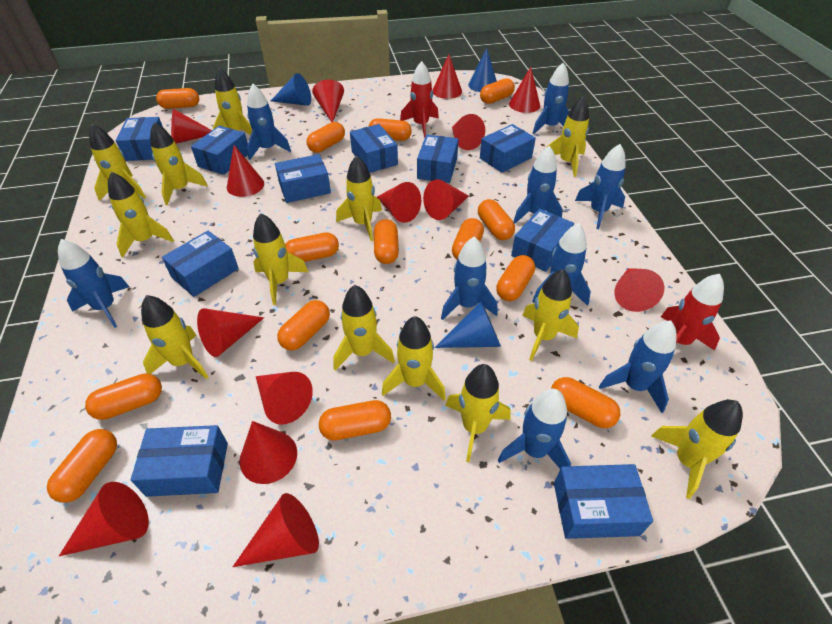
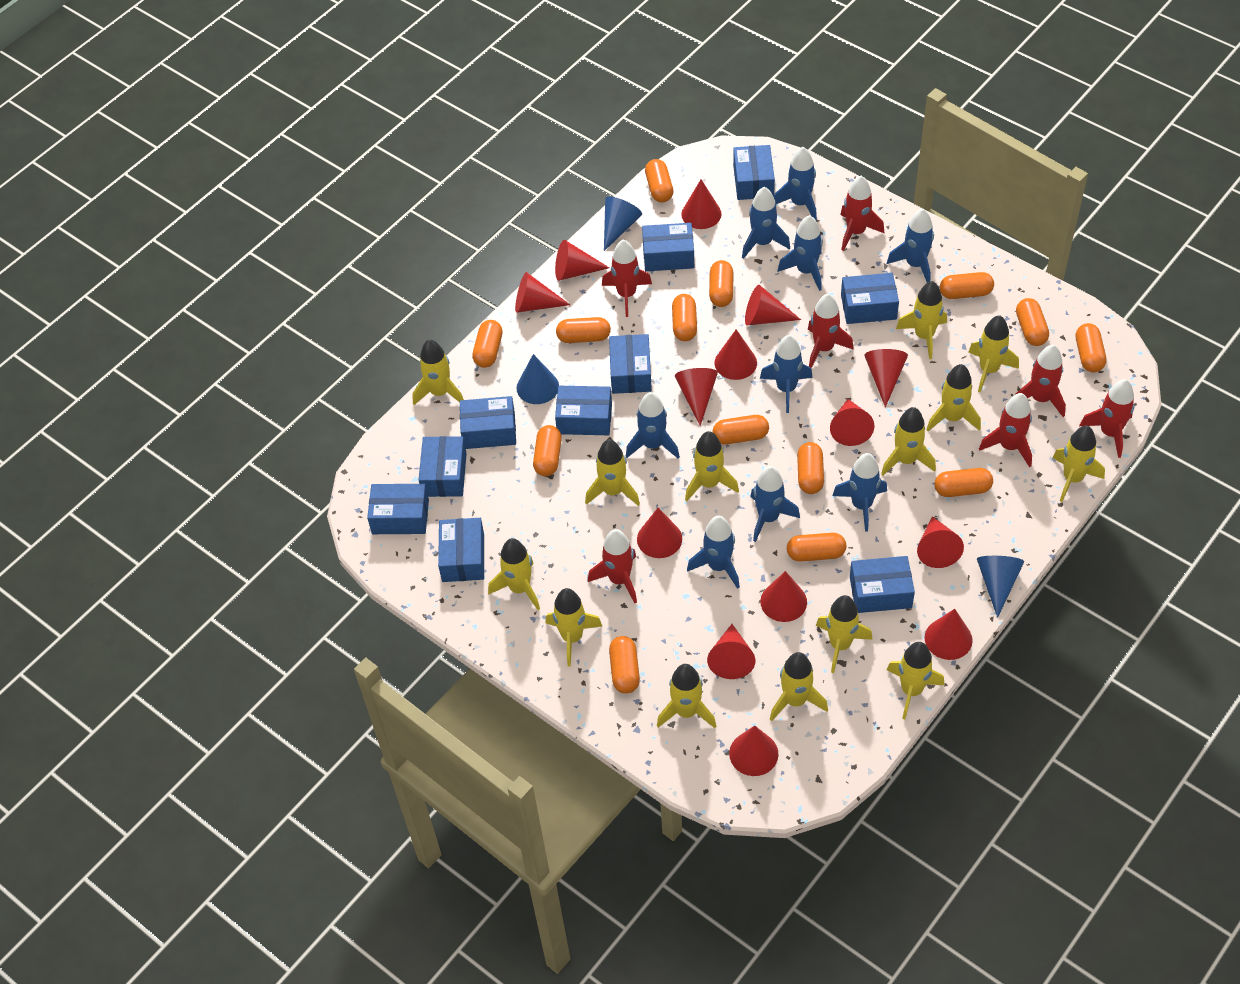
red rocket: 2 -> 7
yellow rocket: 13 -> 14

